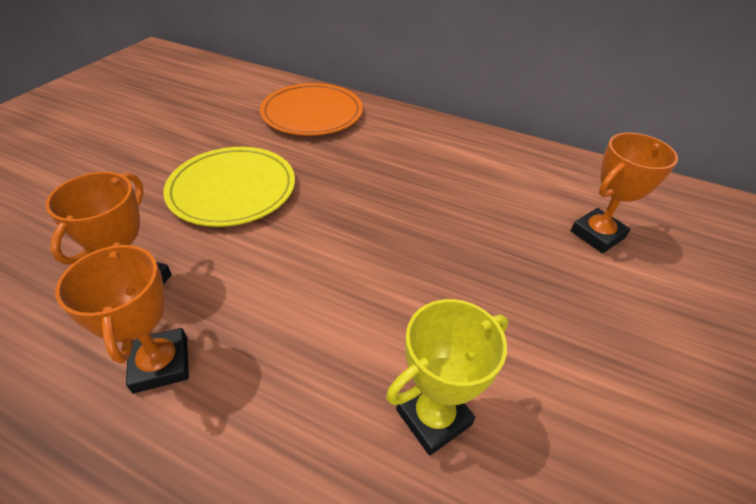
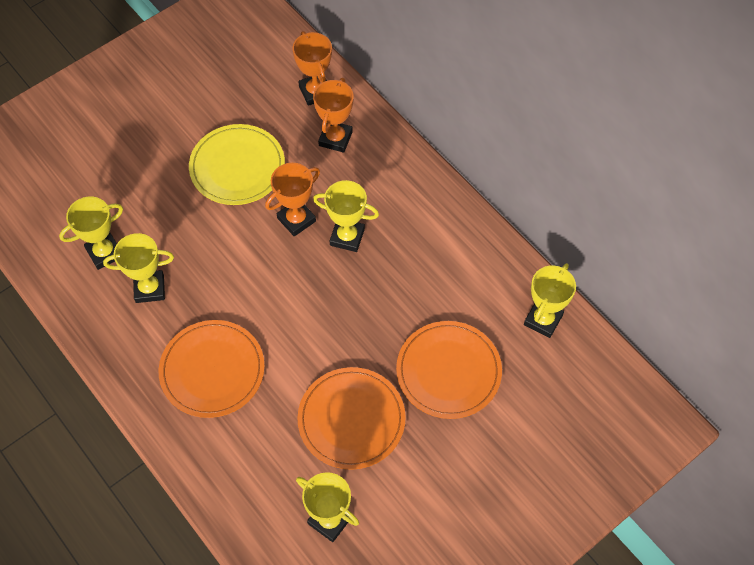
orange plate: 1 -> 3
yellow trophy: 1 -> 5

